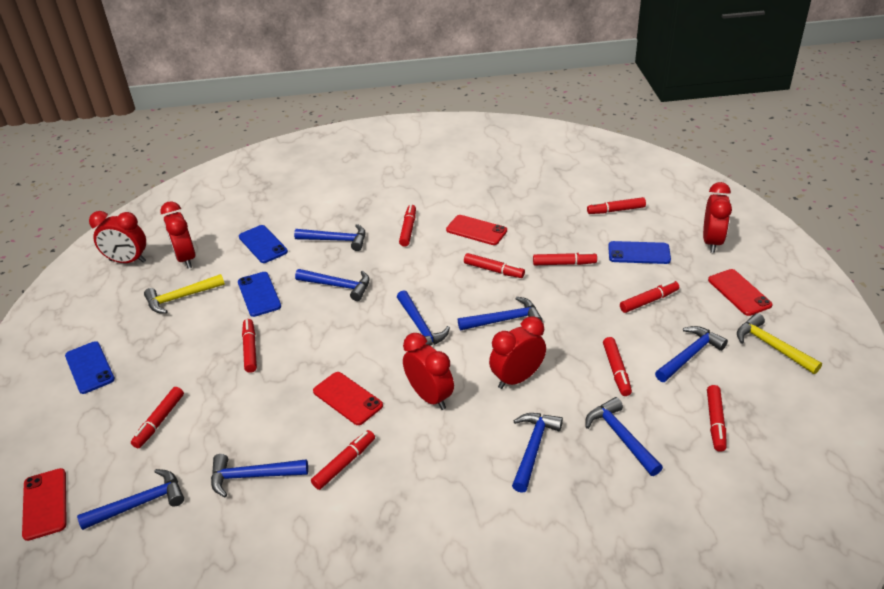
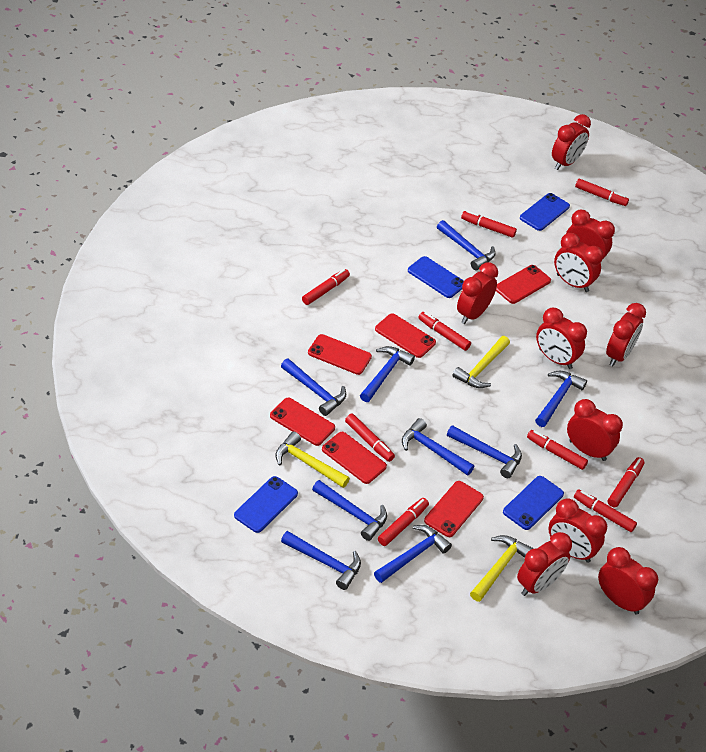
red clock: 5 -> 10
red marker: 10 -> 9
red phone: 4 -> 6
yellow hammer: 2 -> 3

